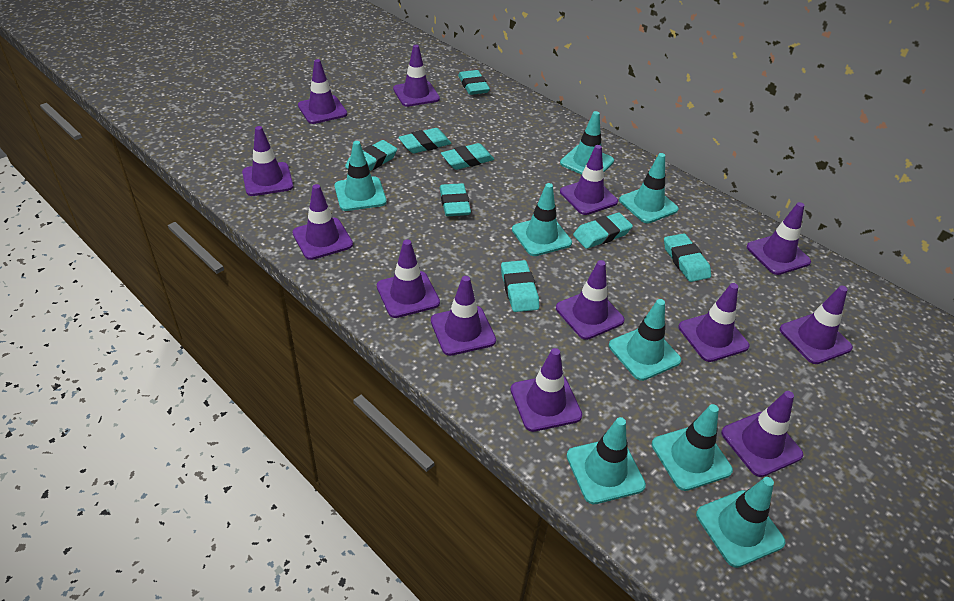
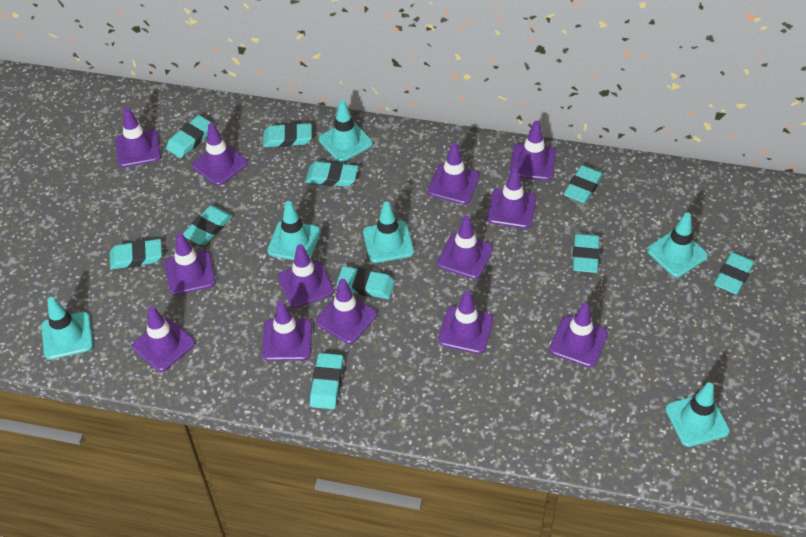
turquoise eraser: 8 -> 10
turquoise traffic cone: 8 -> 6

